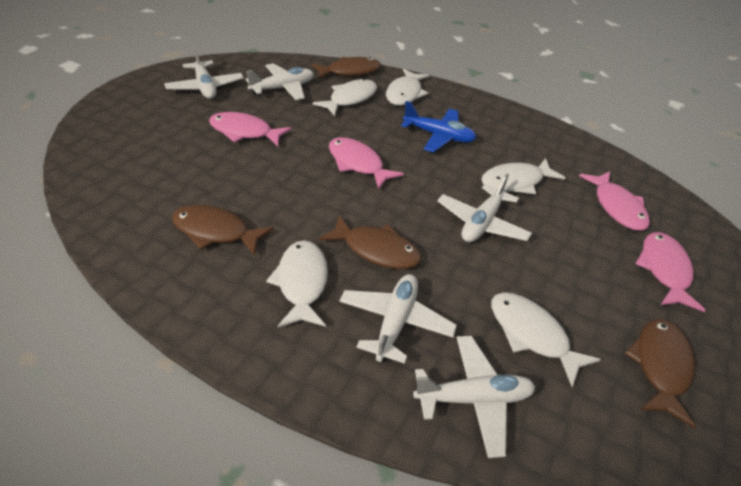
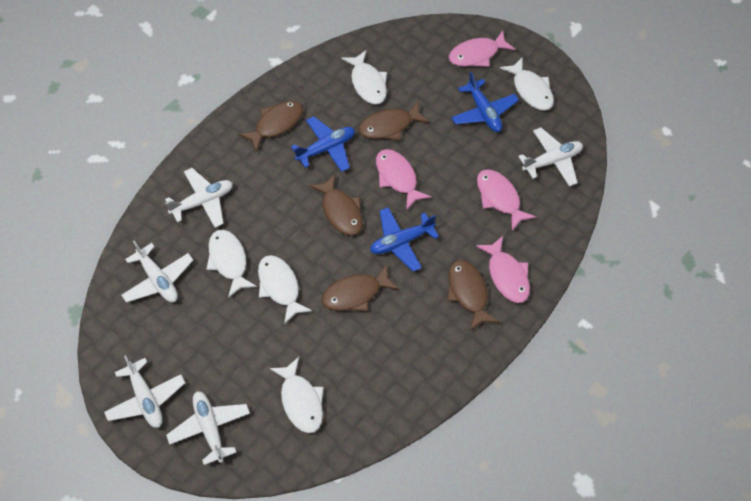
blue plane: 1 -> 3
brown fish: 4 -> 5

